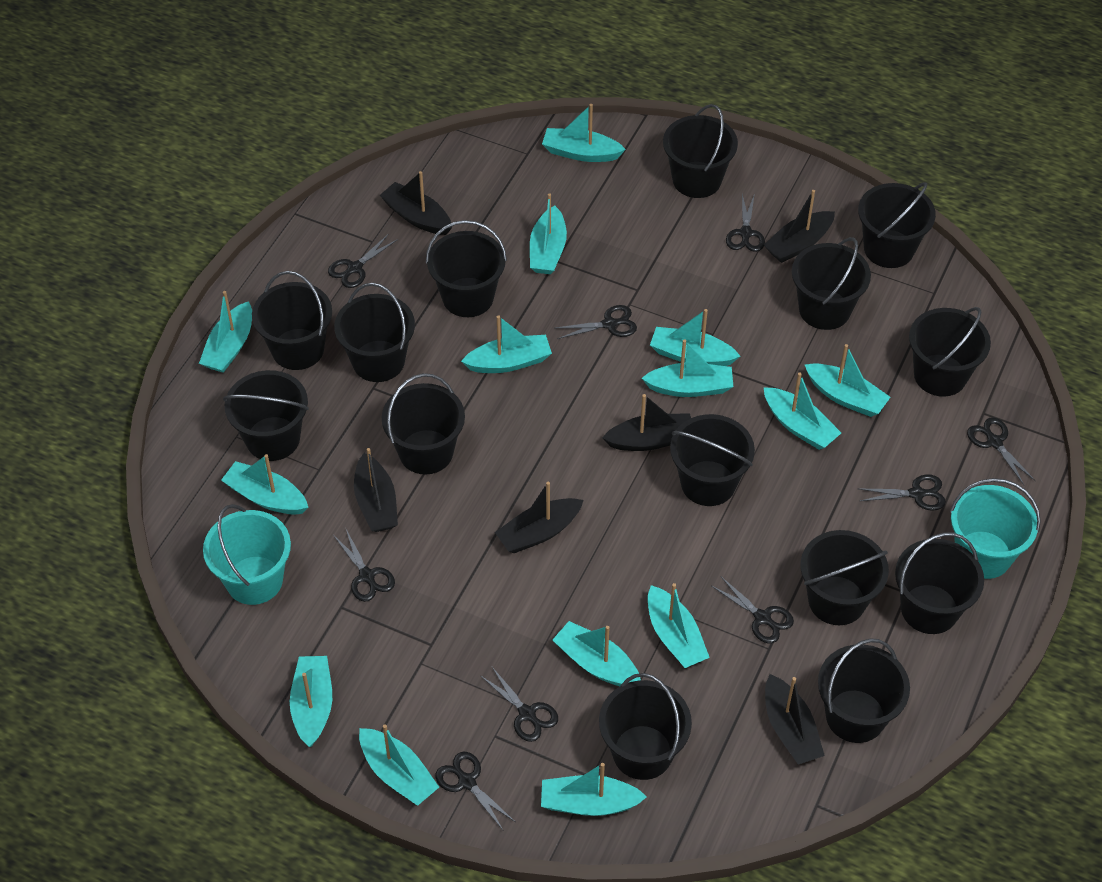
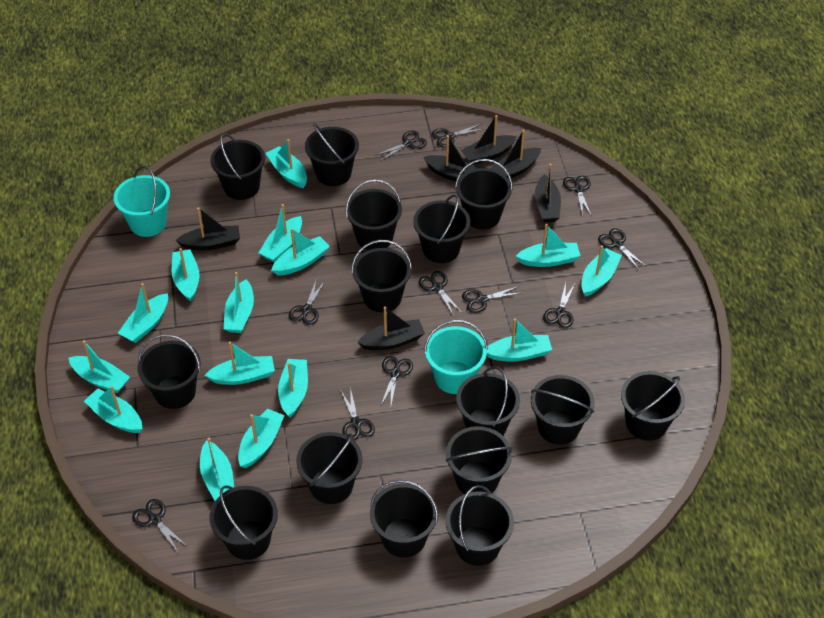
black bucket: 14 -> 15
black scissors: 9 -> 11
turquoise boat: 14 -> 15

